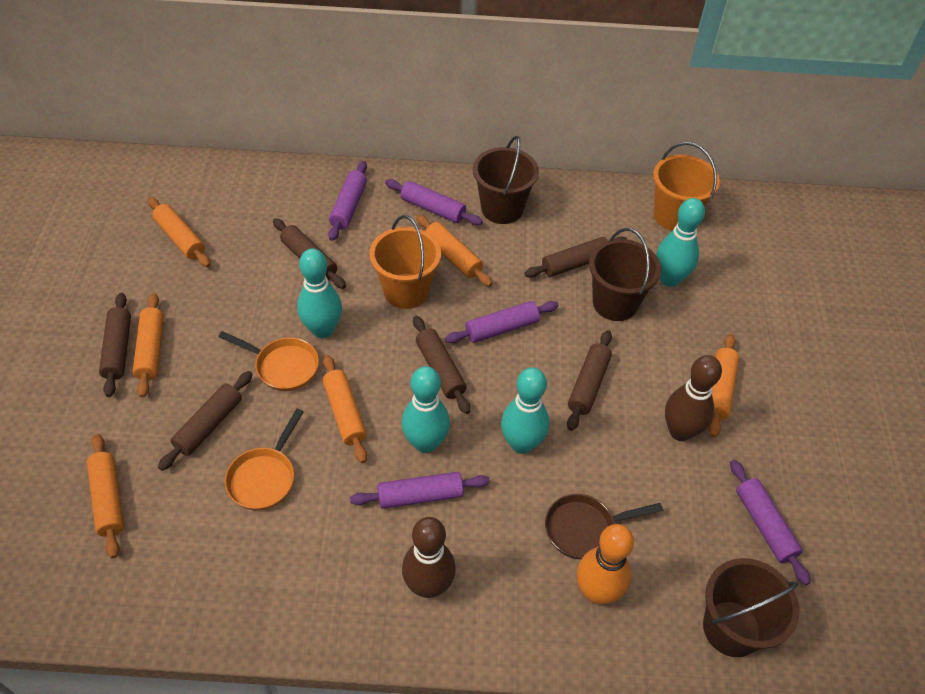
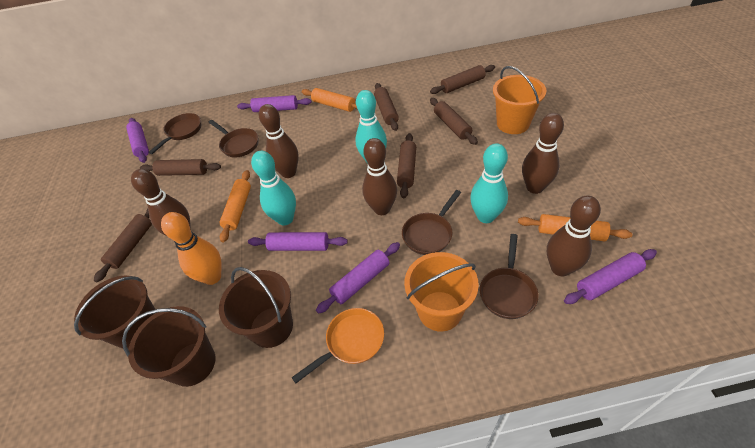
brown bowling pin: 2 -> 5
brown pan: 1 -> 4
orange pan: 2 -> 1
orange rolling pin: 6 -> 3
turquoise bowling pin: 4 -> 3

